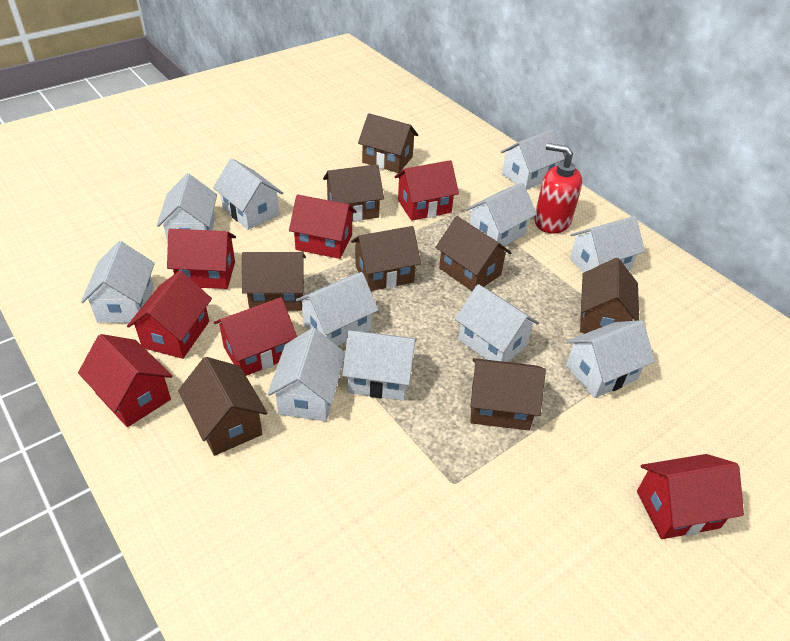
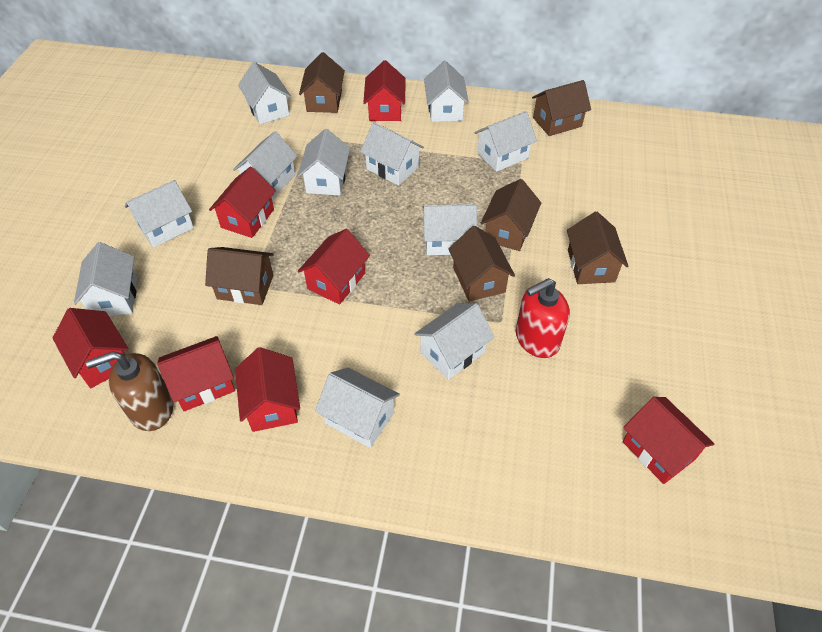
brown house: 8 -> 6
brown soap dispenser: 0 -> 1

